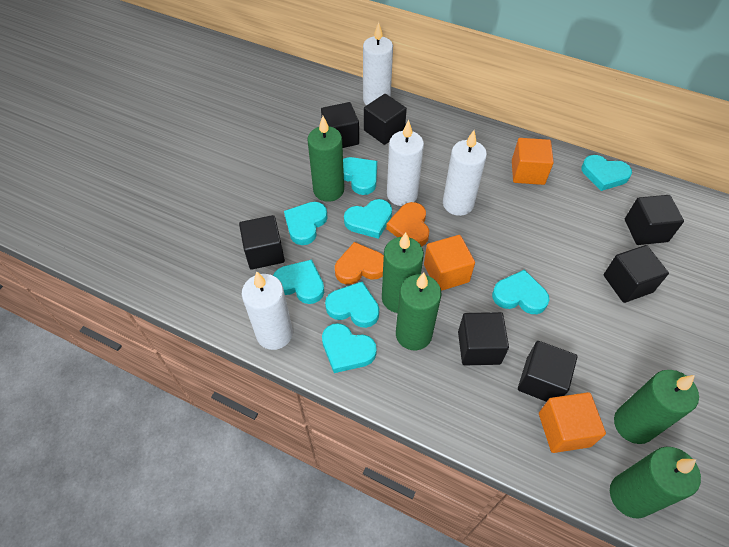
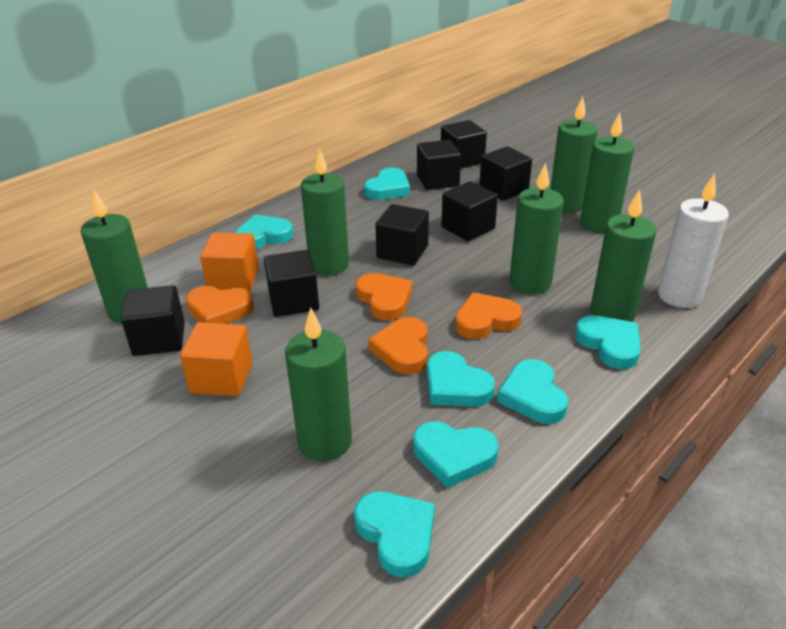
green candle: 5 -> 7
orange cube: 3 -> 2
orange heart: 2 -> 4
turquoise heart: 8 -> 7
white candle: 4 -> 1

